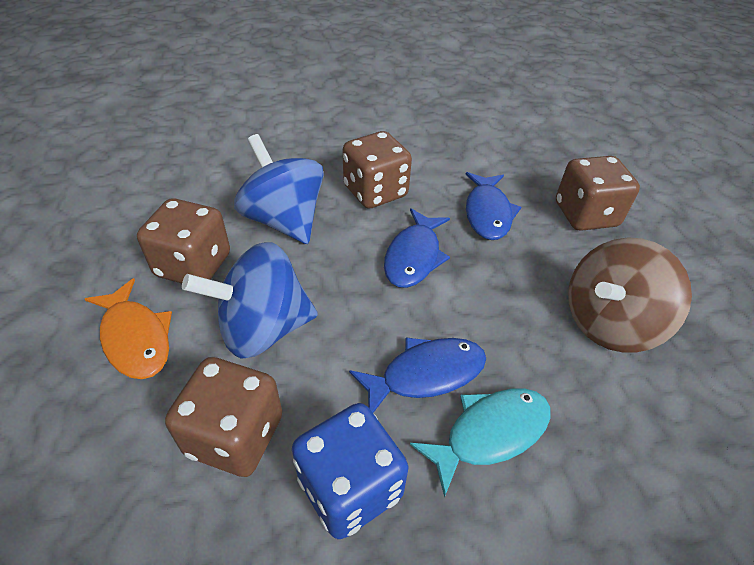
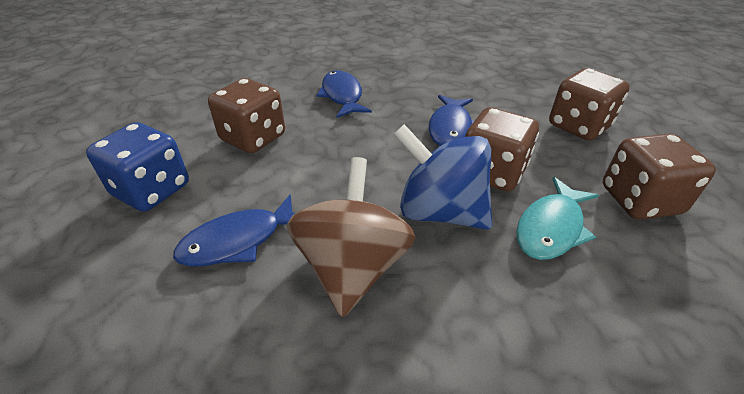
blue spinning top: 2 -> 1
orange fish: 1 -> 0

